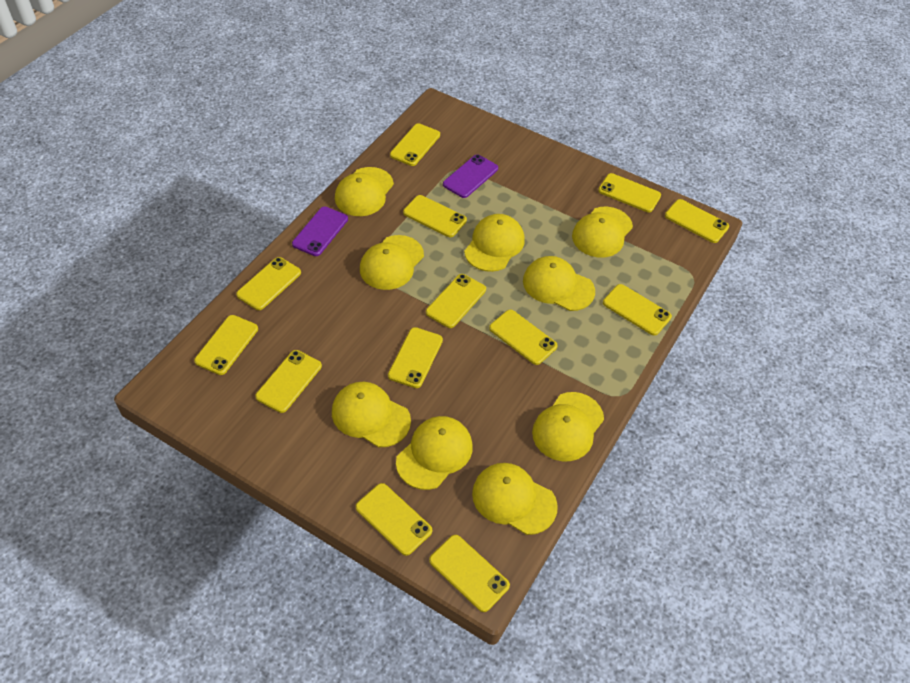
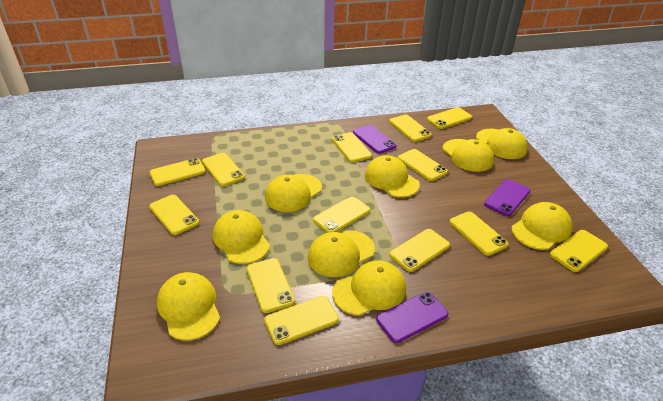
purple phone: 2 -> 3

